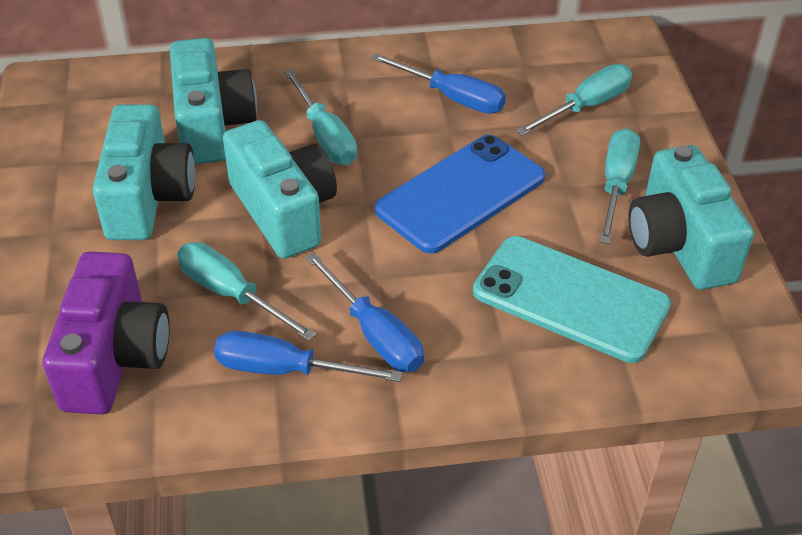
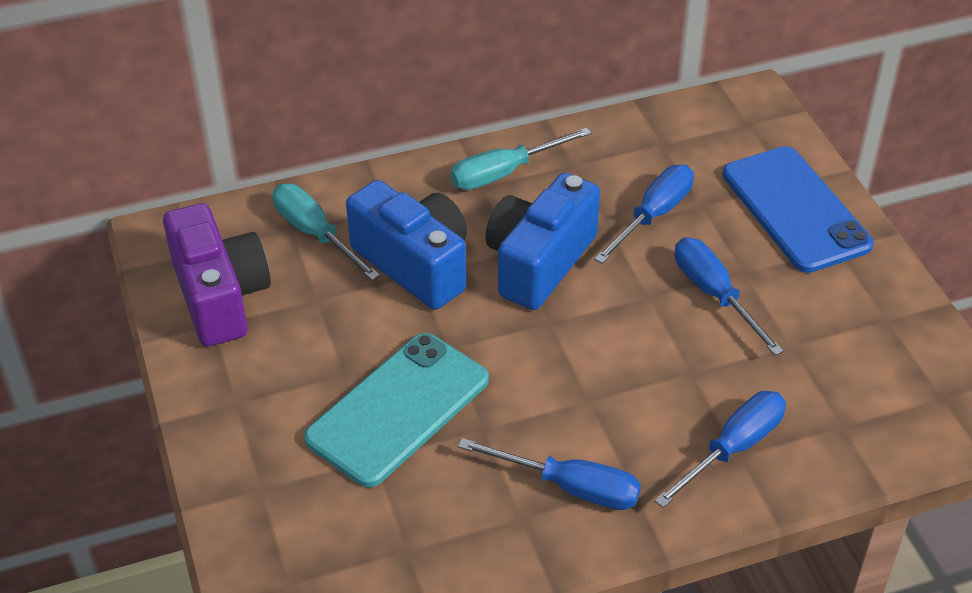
blue camera: 0 -> 2
blue screwdriver: 3 -> 4
turquoise camera: 4 -> 0
turquoise screwdriver: 4 -> 2

